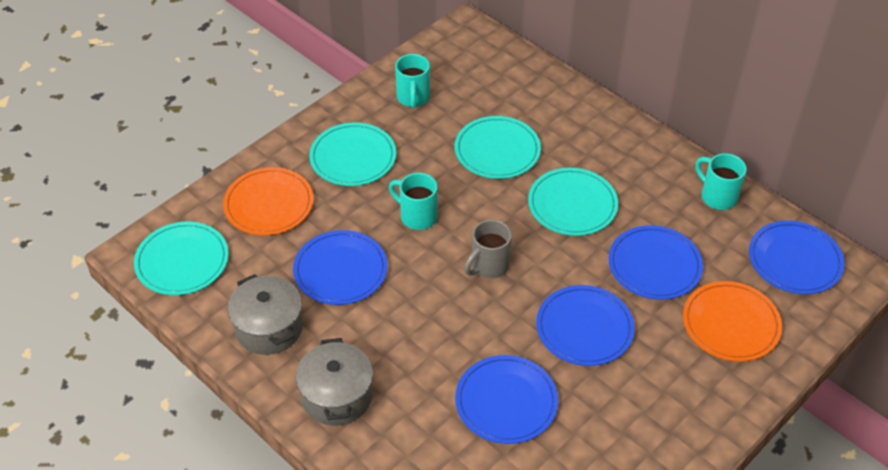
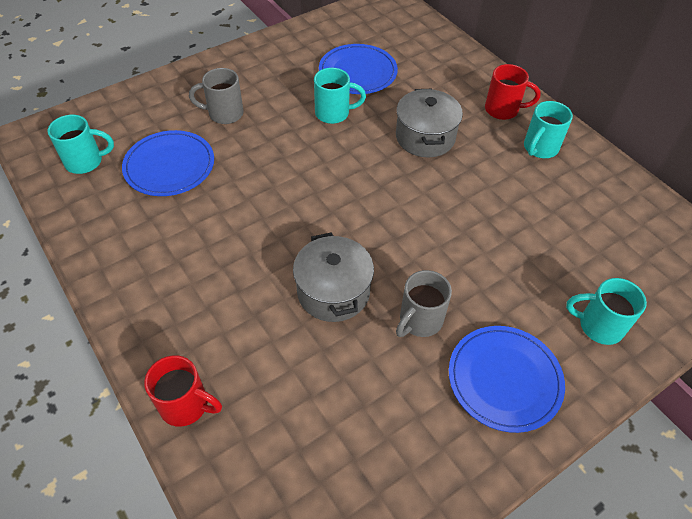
blue plate: 5 -> 3
grey mug: 1 -> 2
orange plate: 2 -> 0
red mug: 0 -> 2
turquoise mug: 3 -> 4
turquoise plate: 4 -> 0

